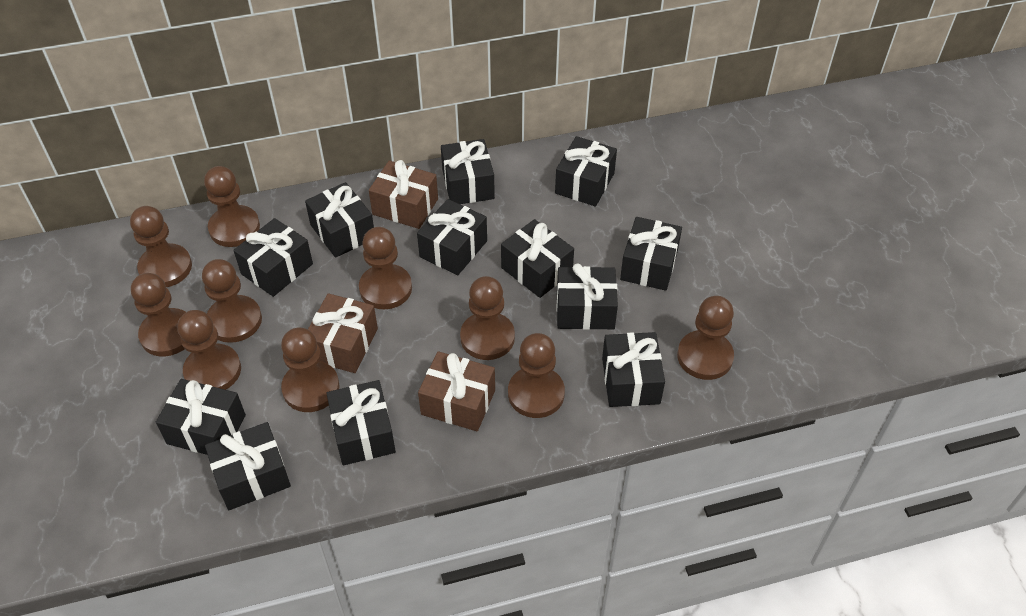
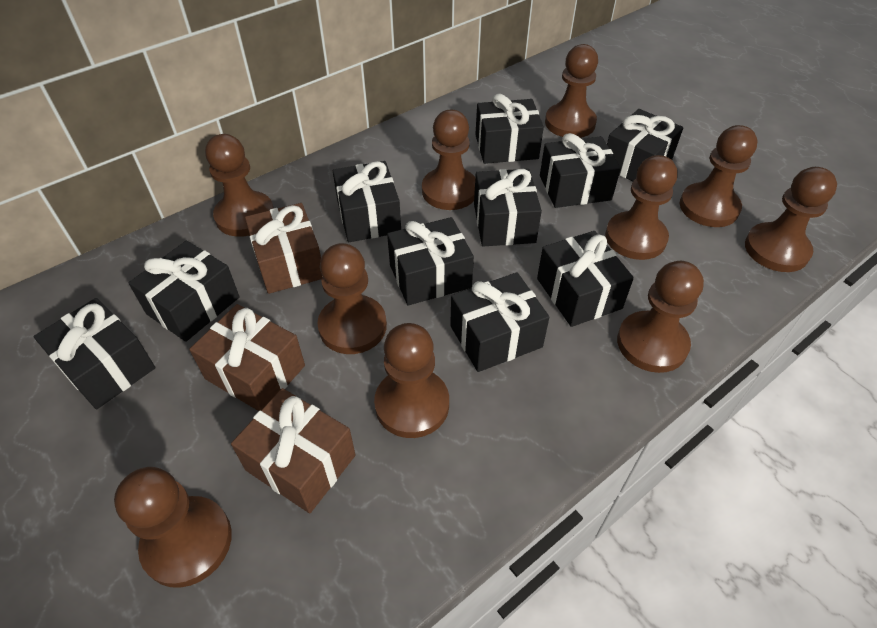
black gift: 12 -> 10

